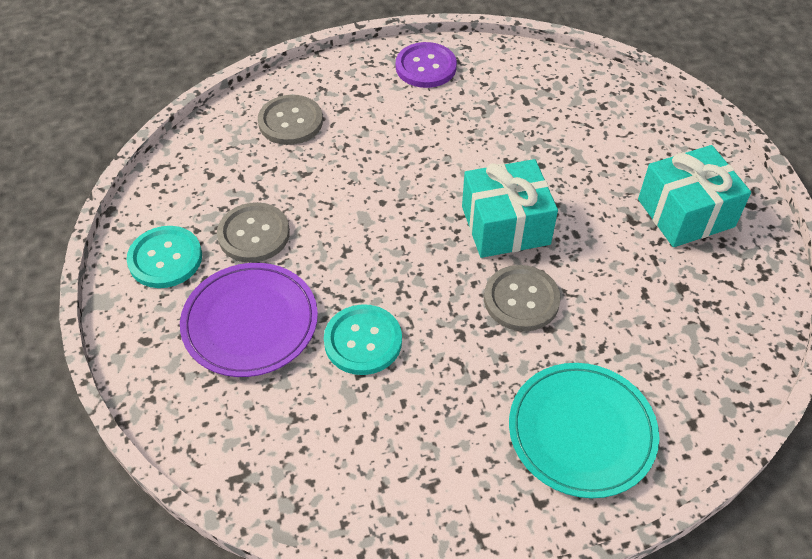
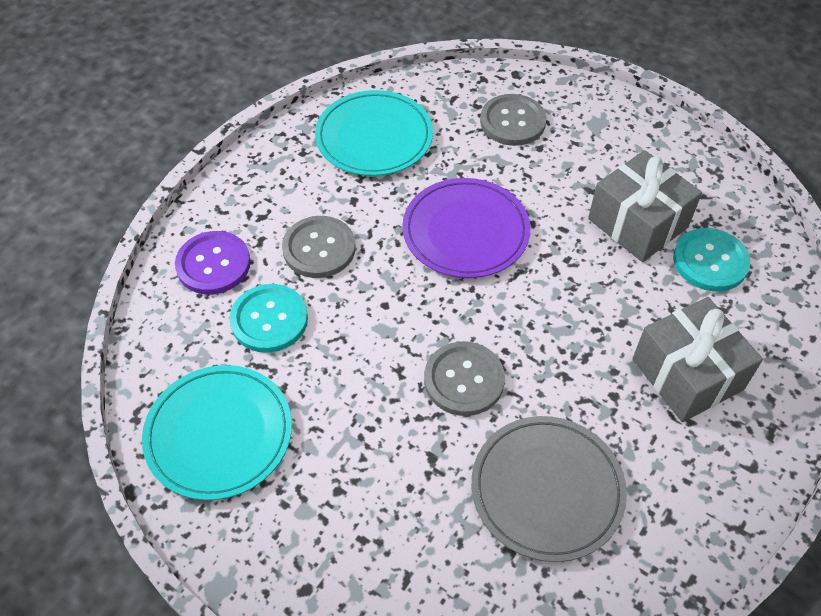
grey gift: 0 -> 2
grey plate: 0 -> 1
turquoise gift: 2 -> 0
turquoise plate: 1 -> 2

